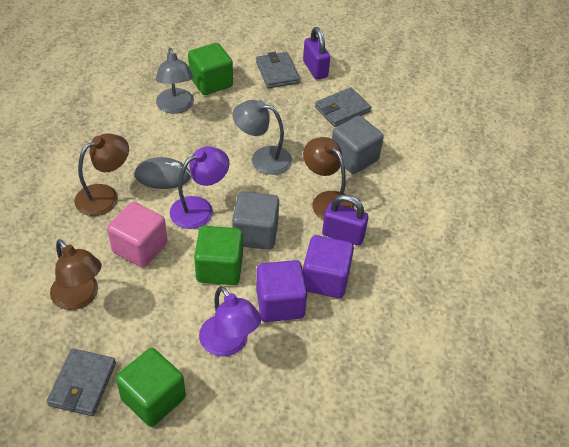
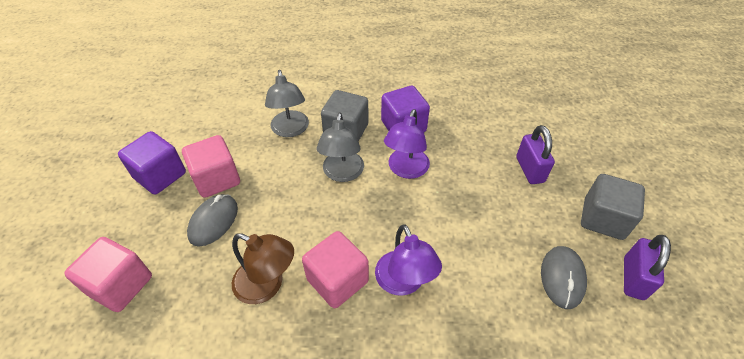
brown lamp: 3 -> 1
green cube: 3 -> 0
grey mouse: 1 -> 2
grey wallet: 3 -> 0
pink cube: 1 -> 3

